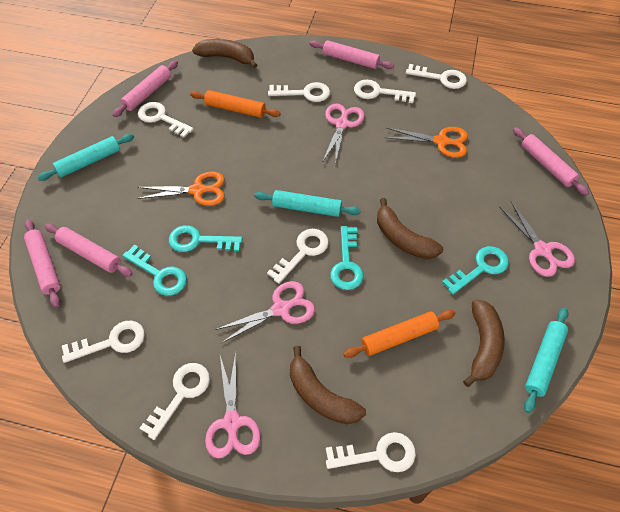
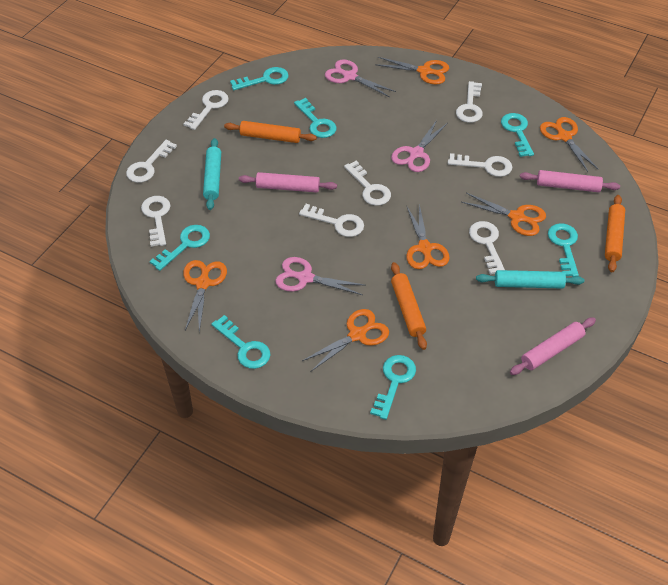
brown banana: 4 -> 0
orange rolling pin: 2 -> 3
orange scissors: 2 -> 6
pink rolling pin: 5 -> 3
pink scissors: 4 -> 3
turquoise key: 4 -> 7
turquoise rolling pin: 3 -> 2

